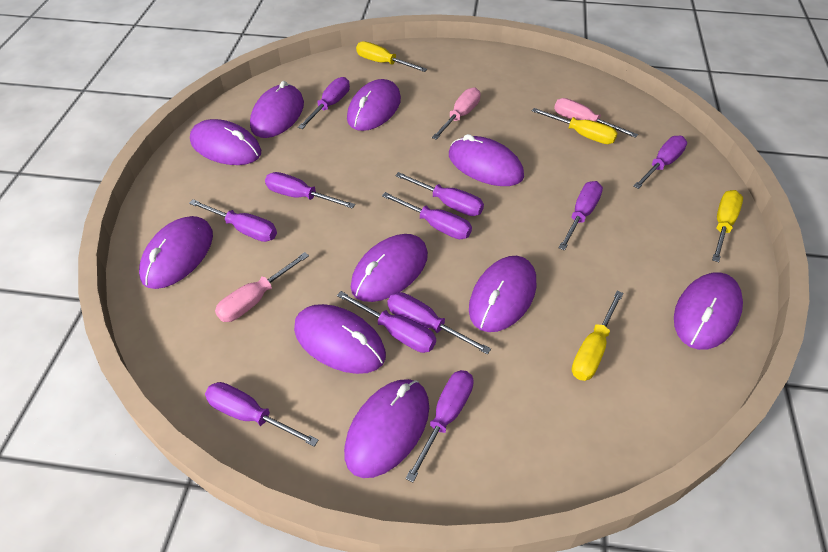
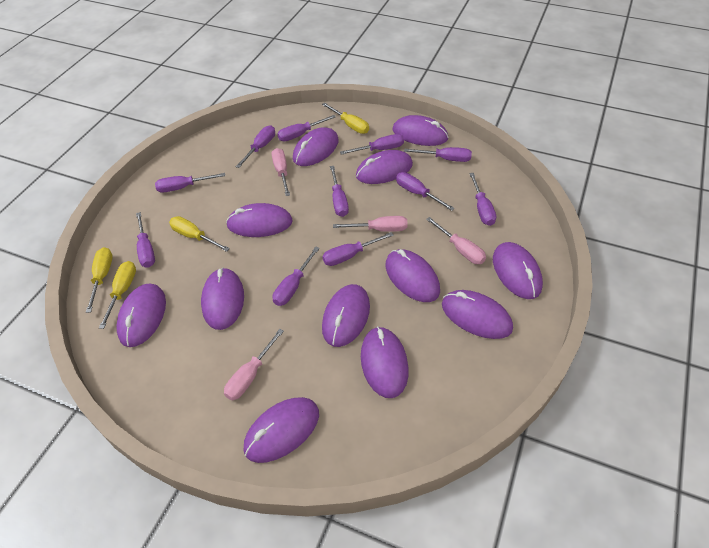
pink screwdriver: 3 -> 4
purple mouse: 10 -> 12

